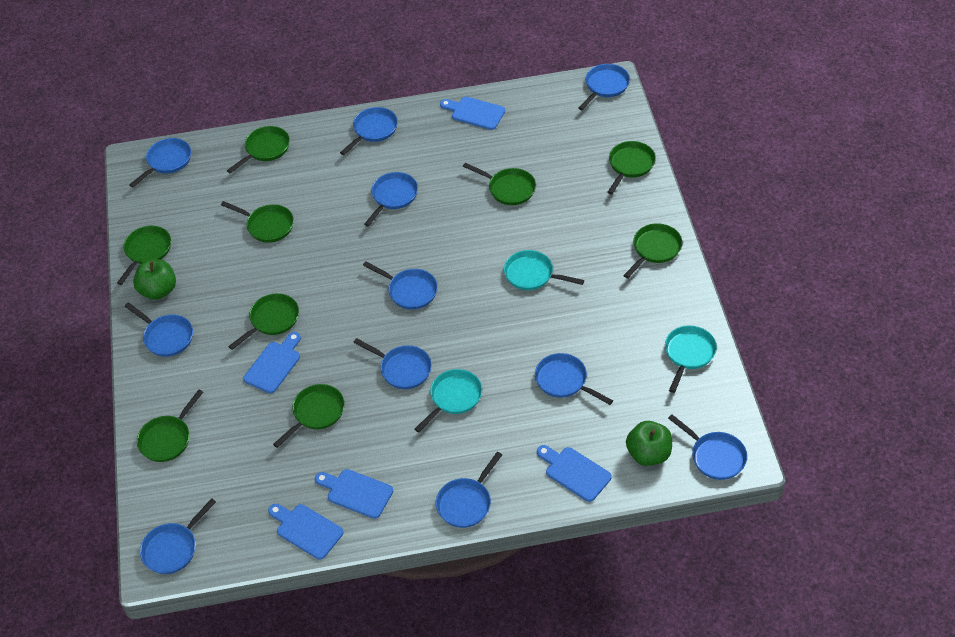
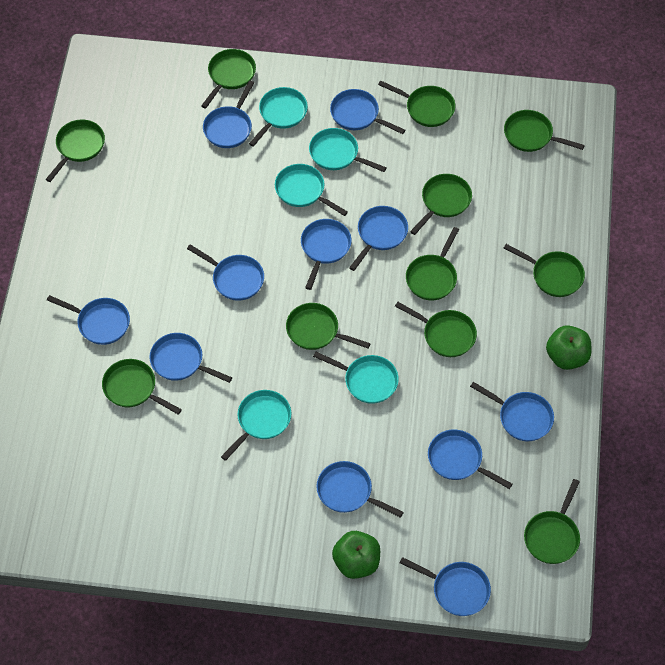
blue cutting board: 5 -> 0
green pan: 9 -> 11
turquoise pan: 3 -> 5

